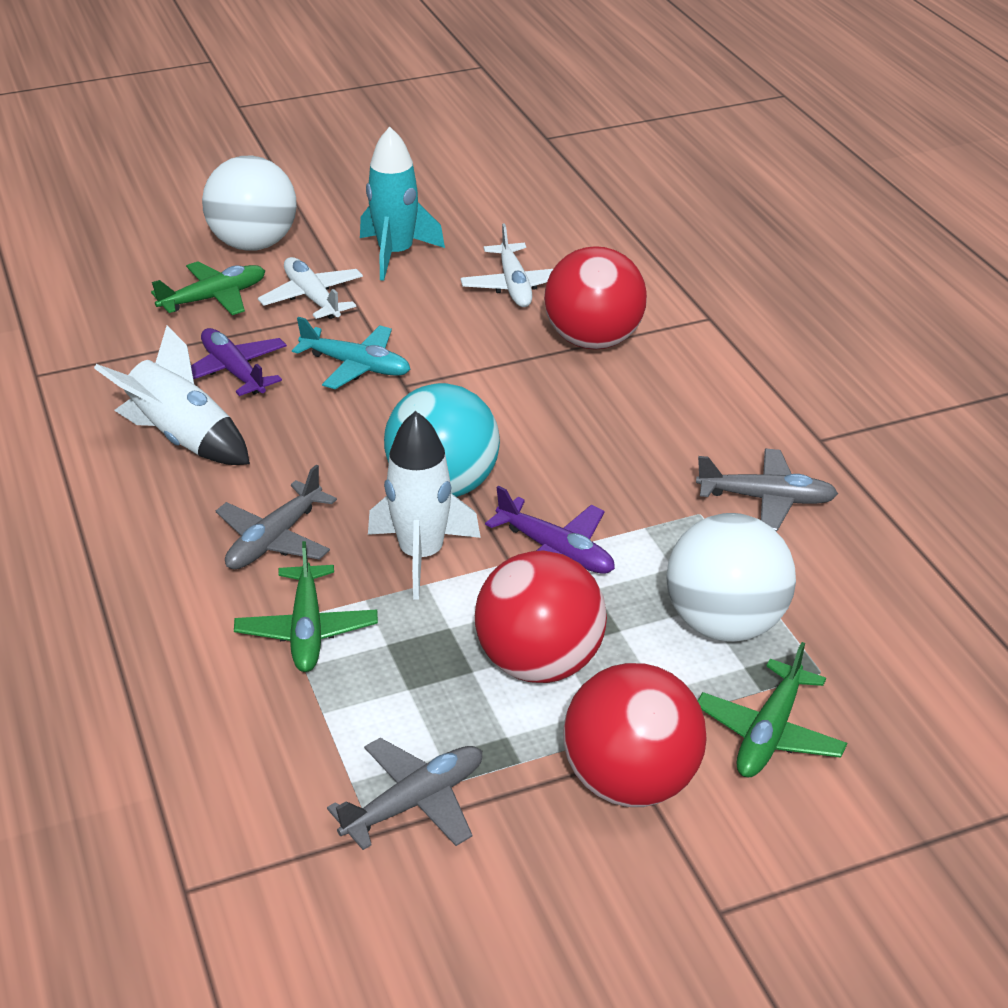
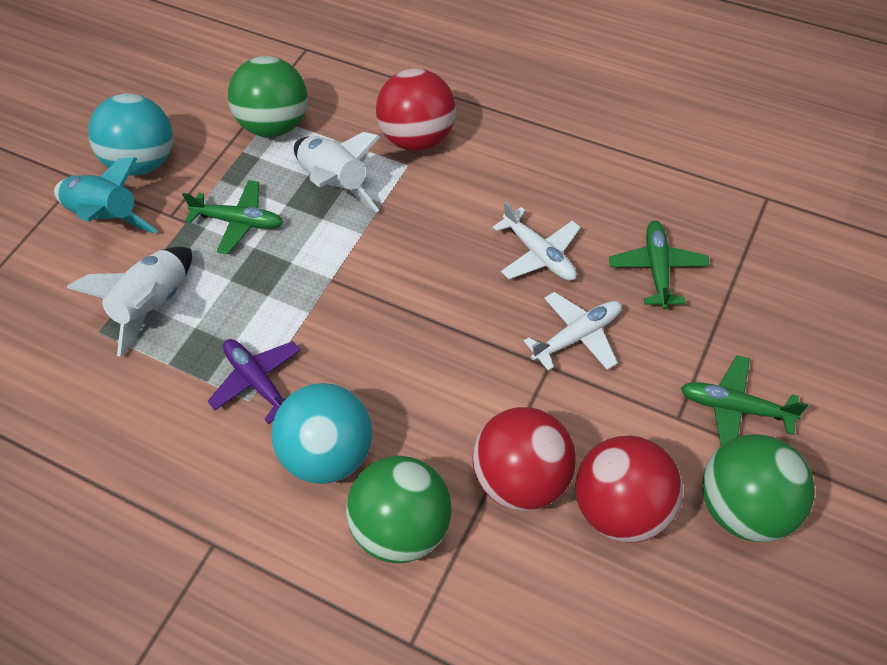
green ball: 0 -> 3
grey plane: 3 -> 0
purple plane: 2 -> 1
turquoise ball: 1 -> 2
turquoise plane: 1 -> 0
white ball: 2 -> 0

